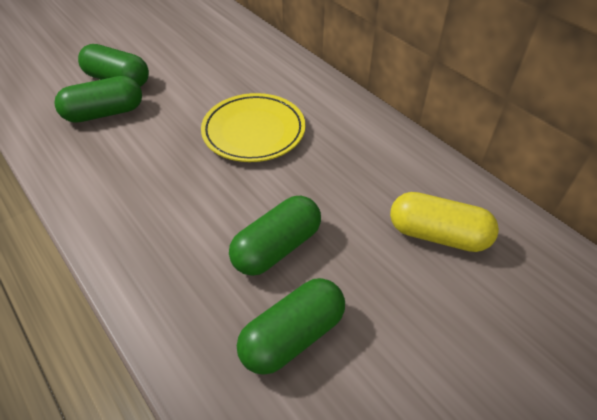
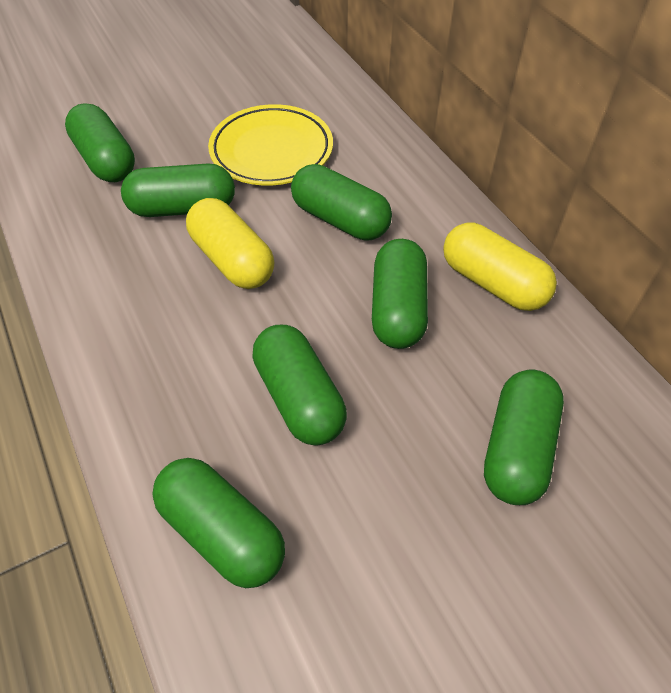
green capsule: 4 -> 7
yellow capsule: 1 -> 2

